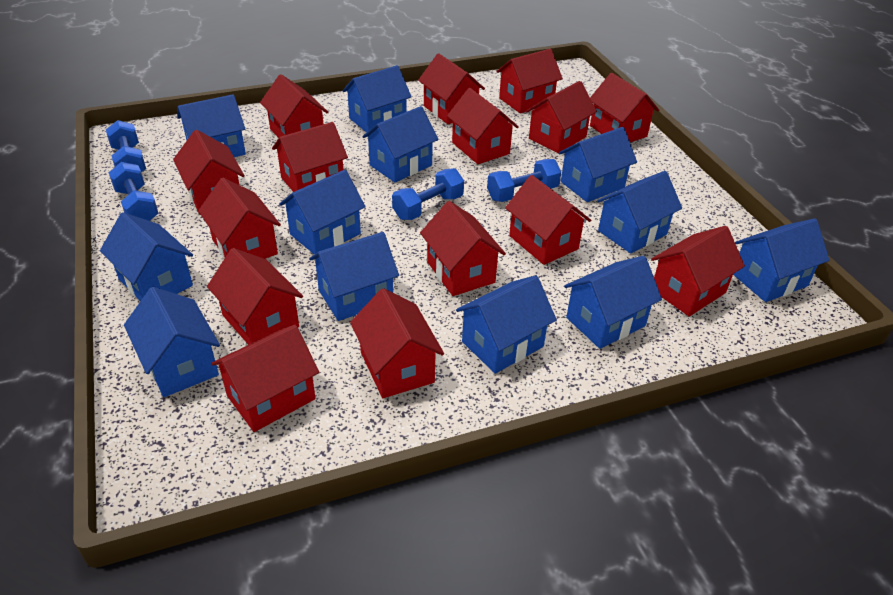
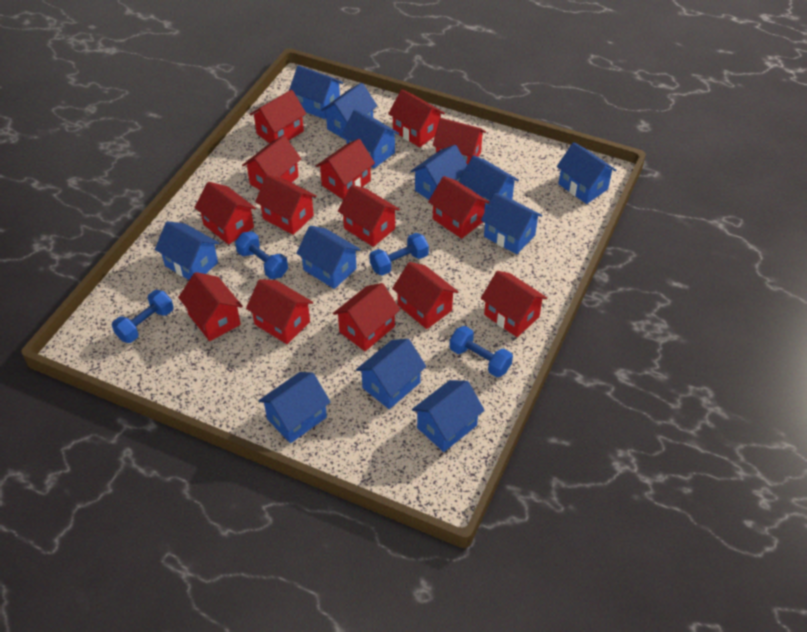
red house: 15 -> 14

